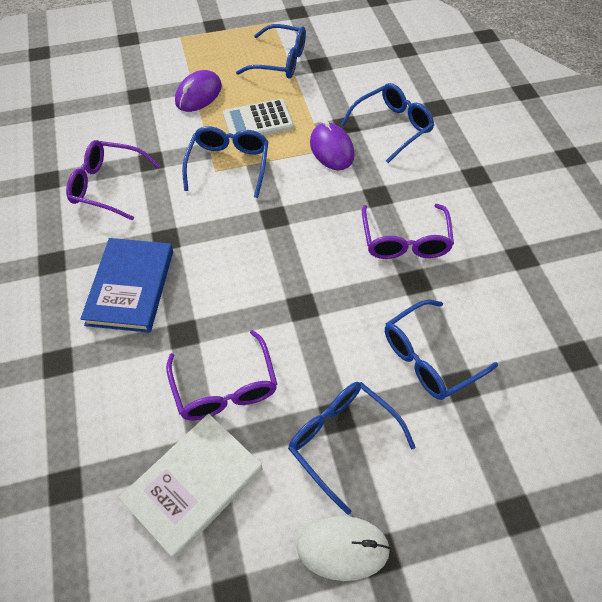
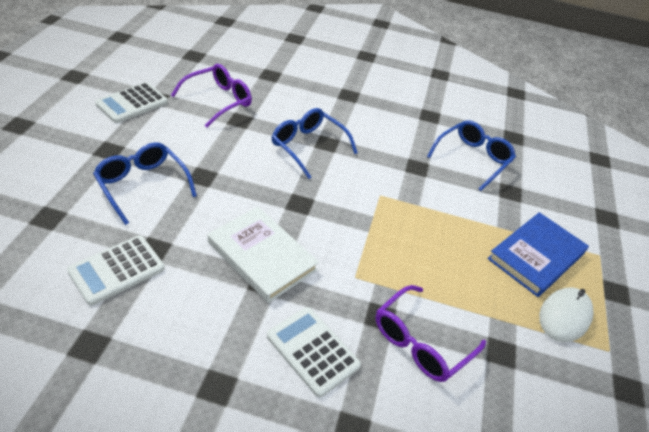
blue glasses: 5 -> 3
purple glasses: 3 -> 2
purple mouse: 2 -> 0
white calculator: 1 -> 3

